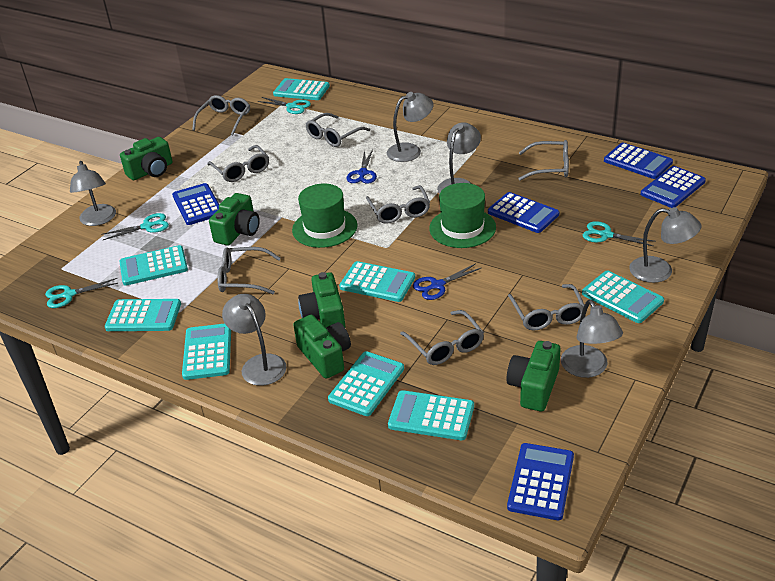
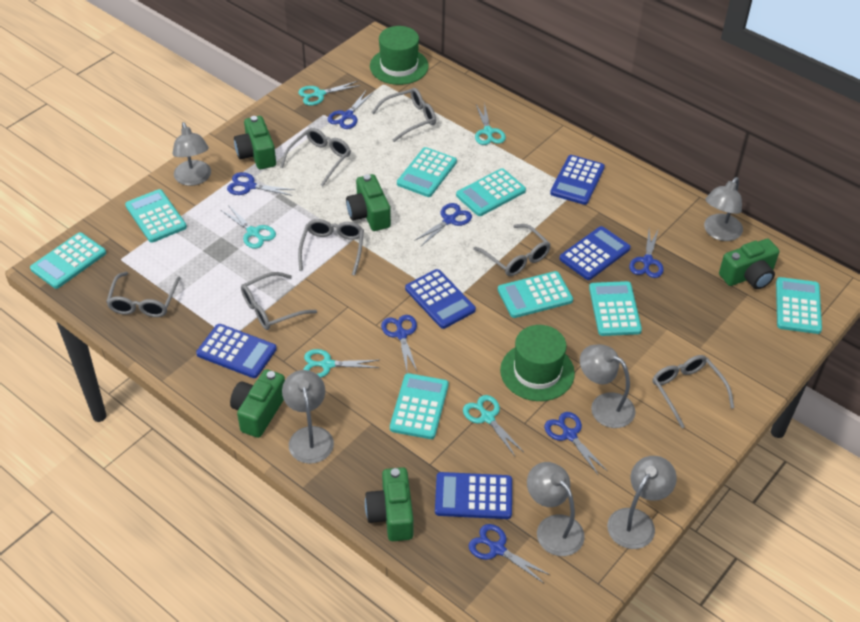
blue scissors: 2 -> 7
grey glasses: 8 -> 7
turquoise scissors: 4 -> 5

